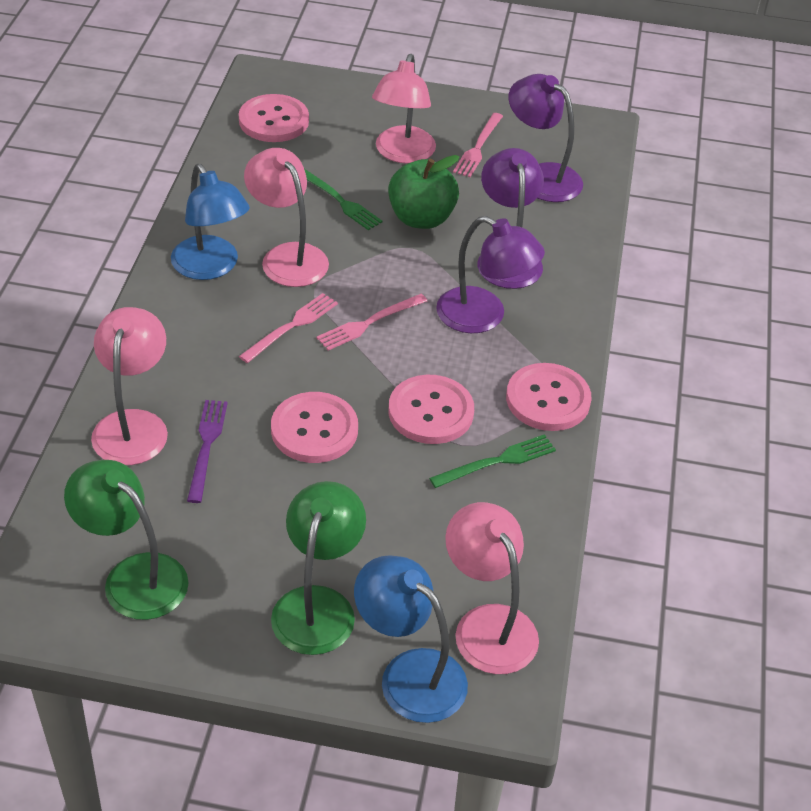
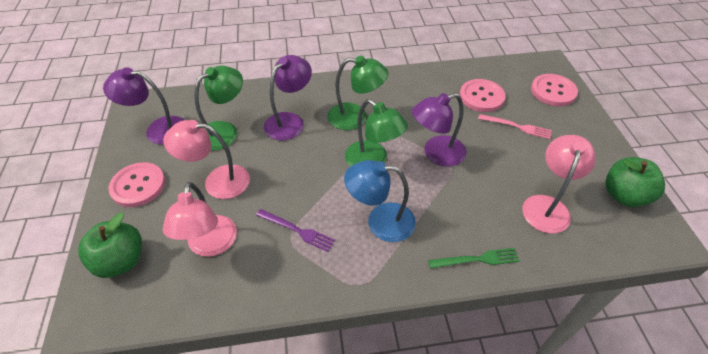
blue lamp: 2 -> 1
green apple: 1 -> 2
green fork: 2 -> 1
green lamp: 2 -> 3
pink button: 4 -> 3
pink fork: 3 -> 1
pink lamp: 4 -> 3

